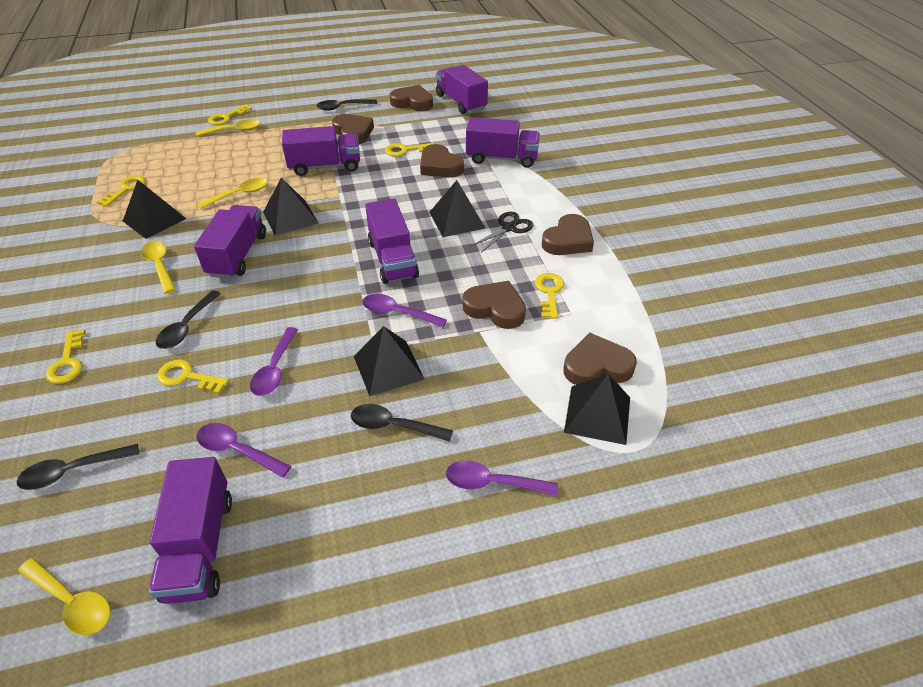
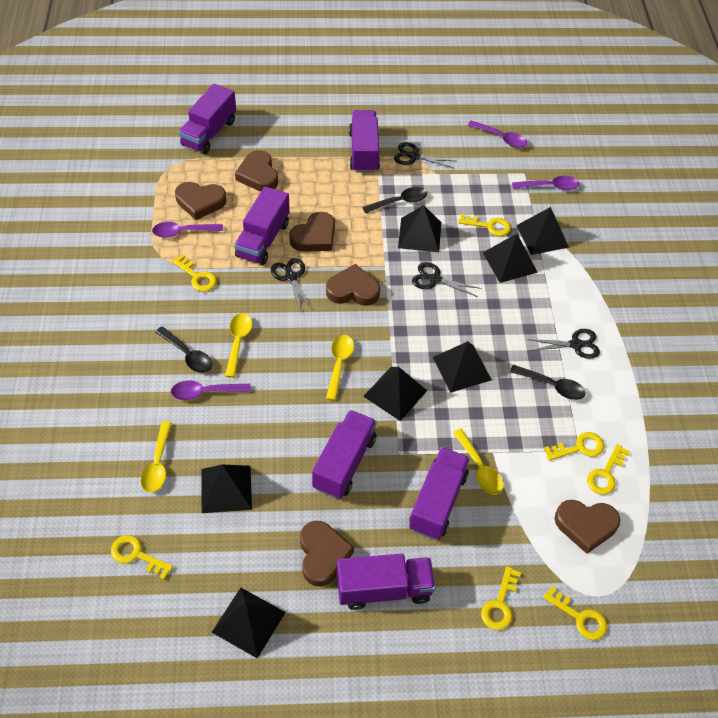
black pyramid: 5 -> 7
black scissors: 1 -> 4
black spoon: 4 -> 3
yellow key: 6 -> 7

